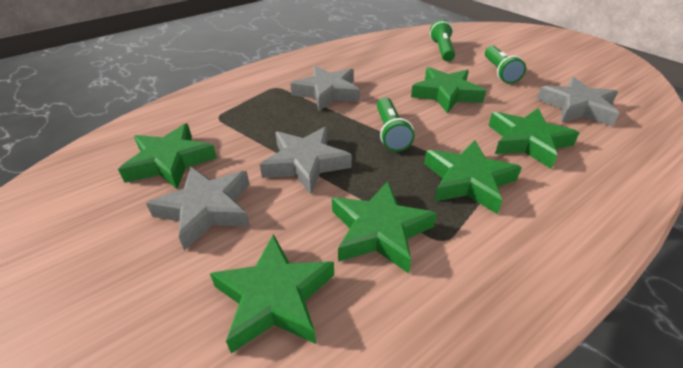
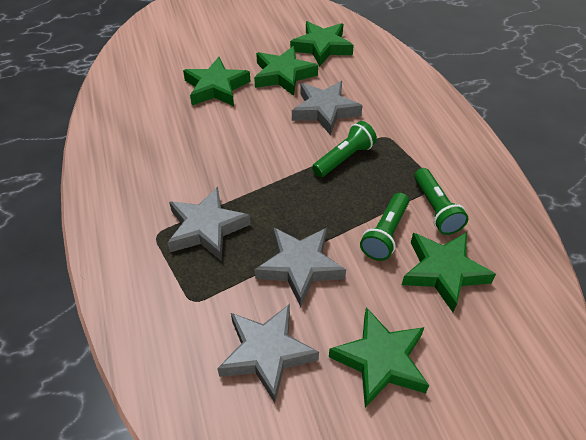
green star: 6 -> 5

